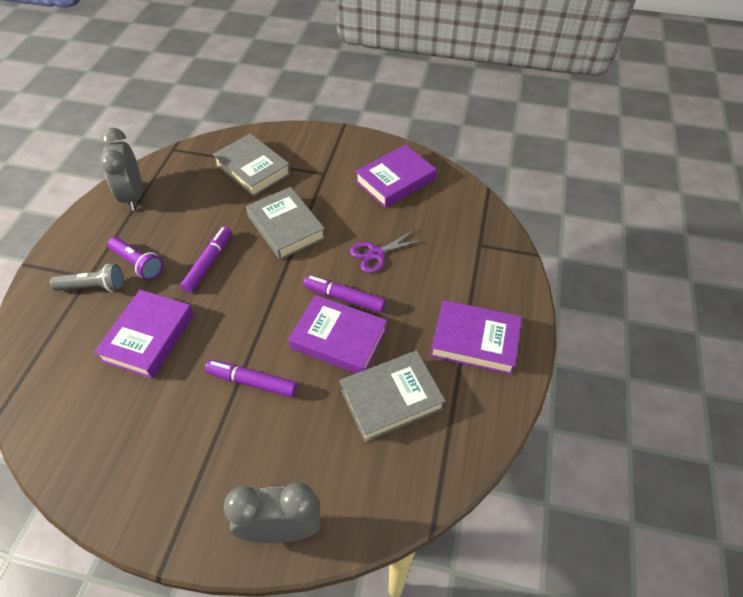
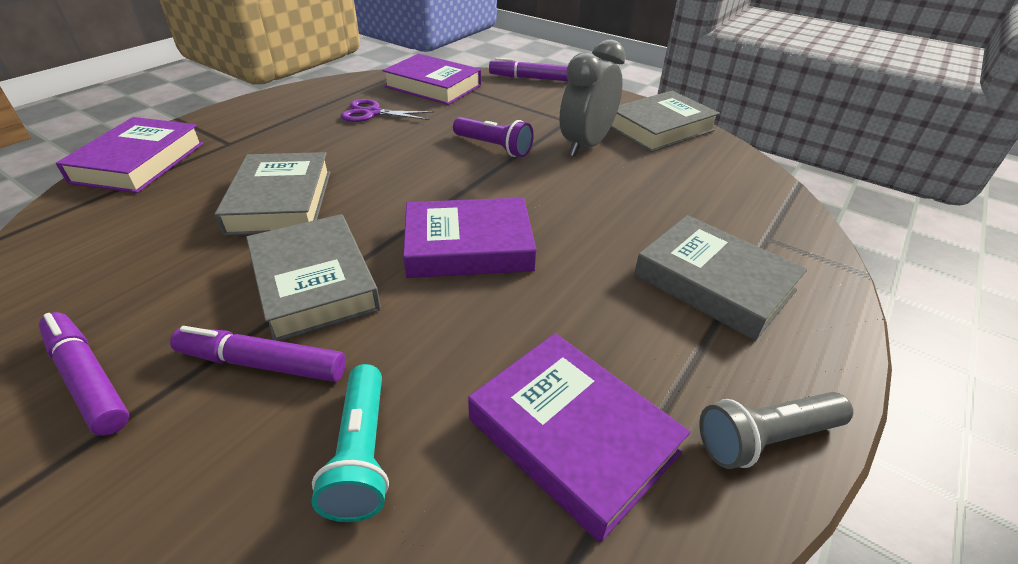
grey book: 3 -> 4
grey clock: 2 -> 1
turquoise flashlight: 0 -> 1

